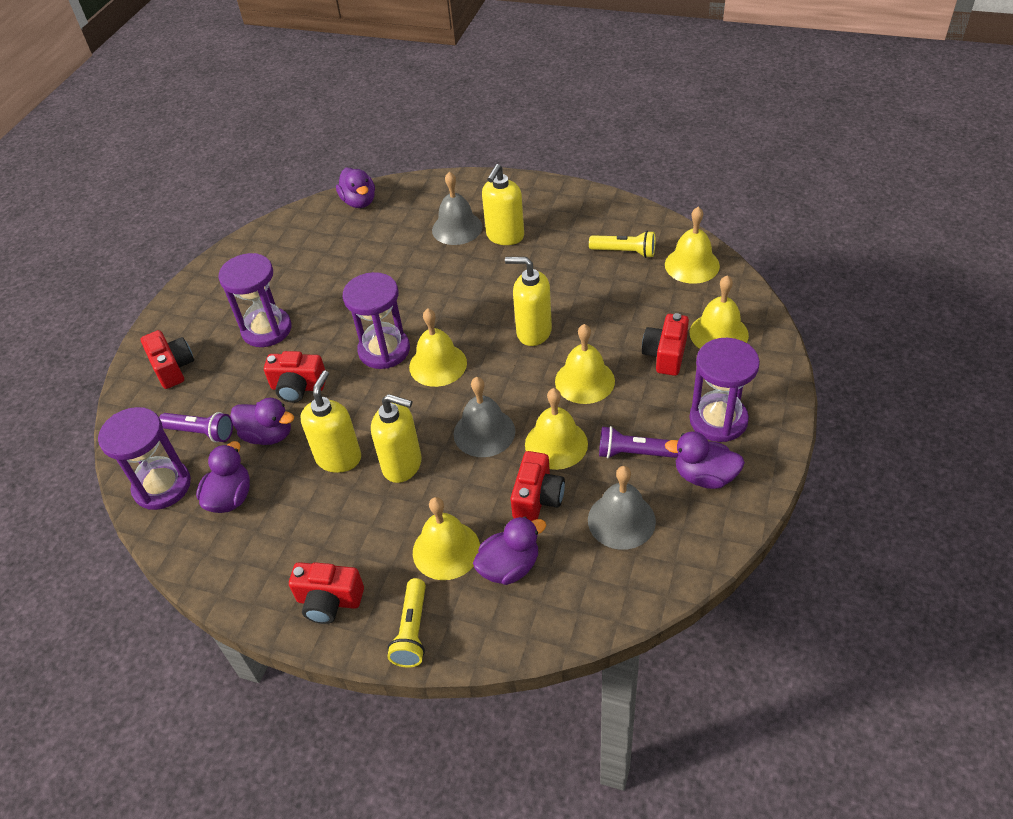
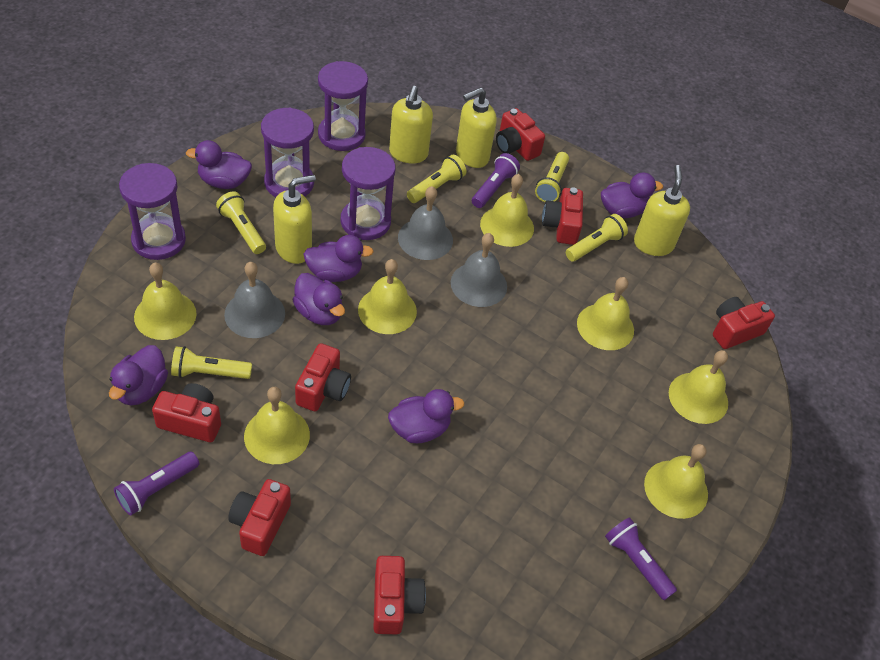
purple duck: 5 -> 6
purple flashlight: 2 -> 3
red camera: 5 -> 7
yellow bell: 6 -> 7
yellow flashlight: 2 -> 5

